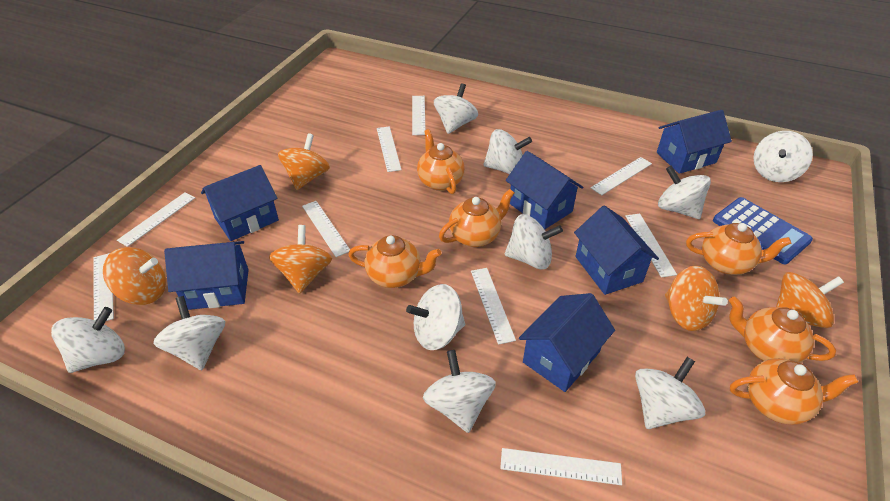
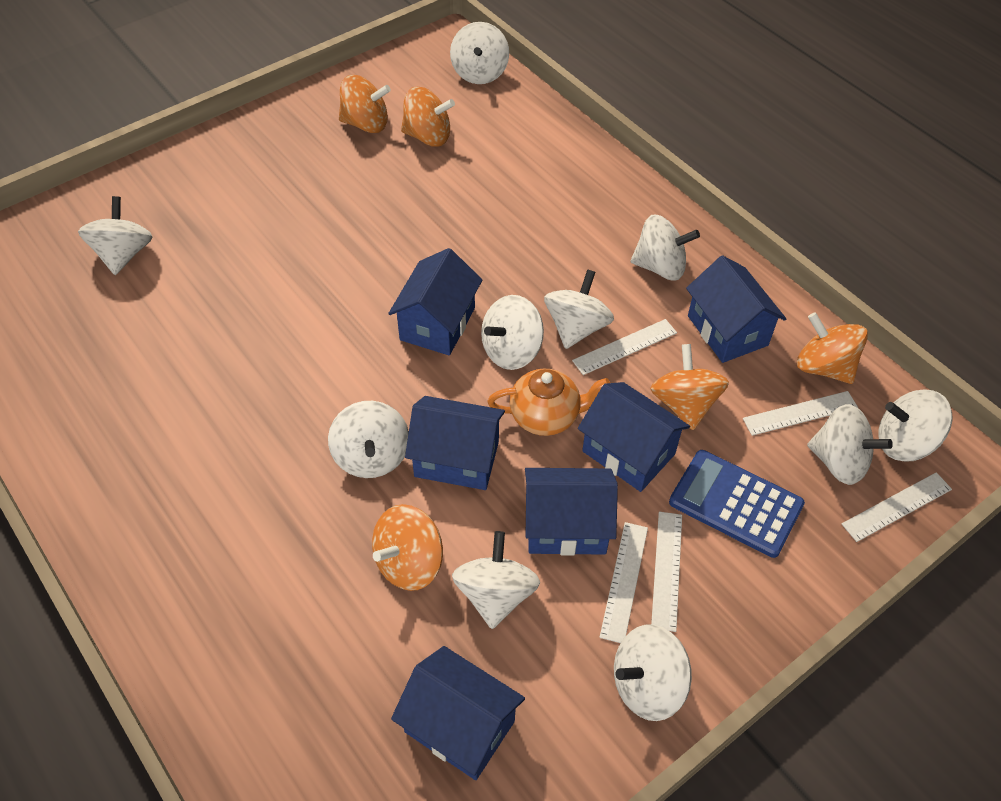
orange teapot: 6 -> 1
white ruler: 9 -> 5

